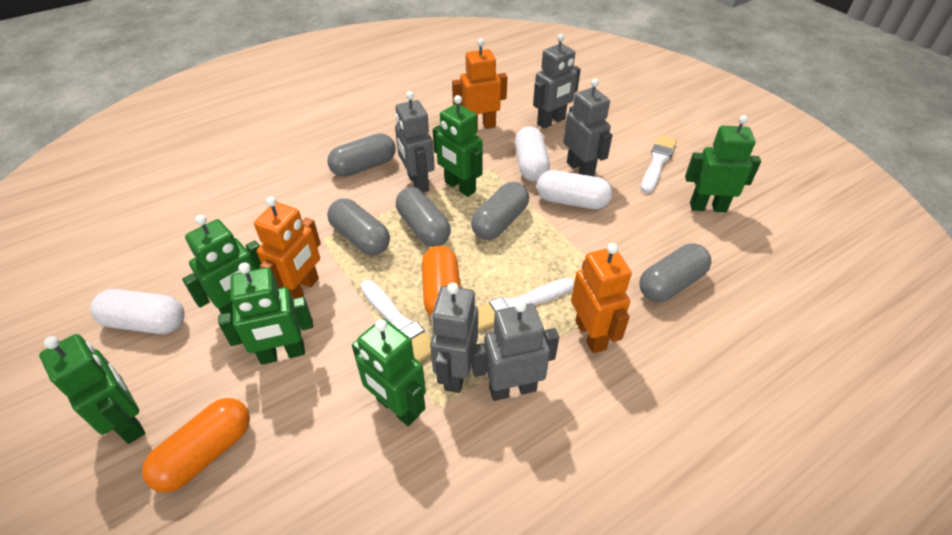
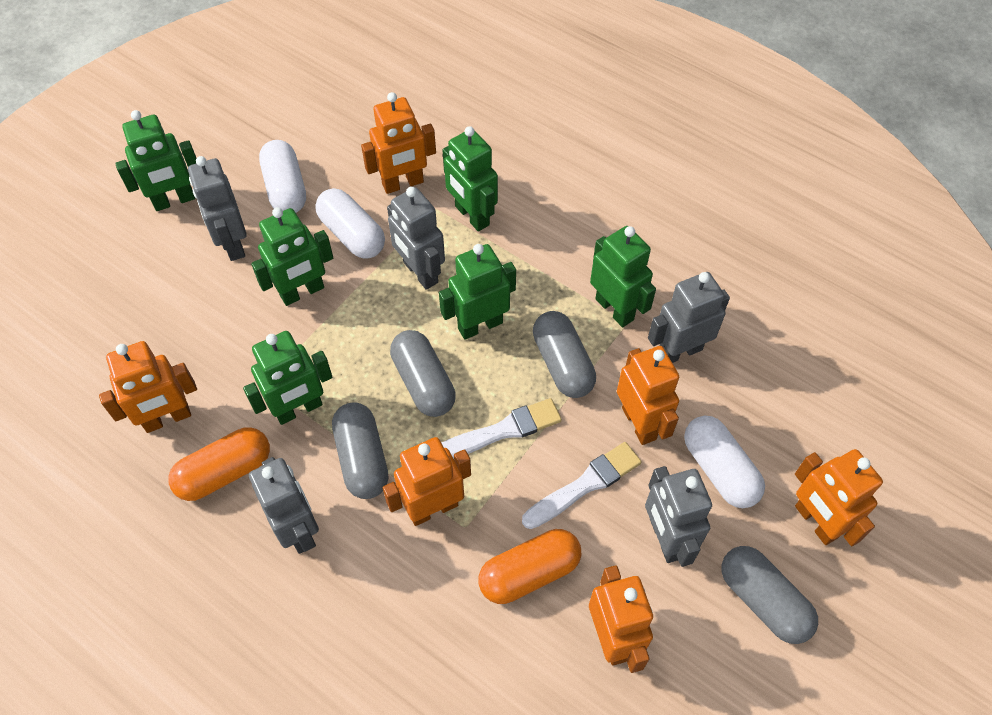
grey capsule: 5 -> 4
orange robot: 3 -> 6
white brush: 3 -> 2

